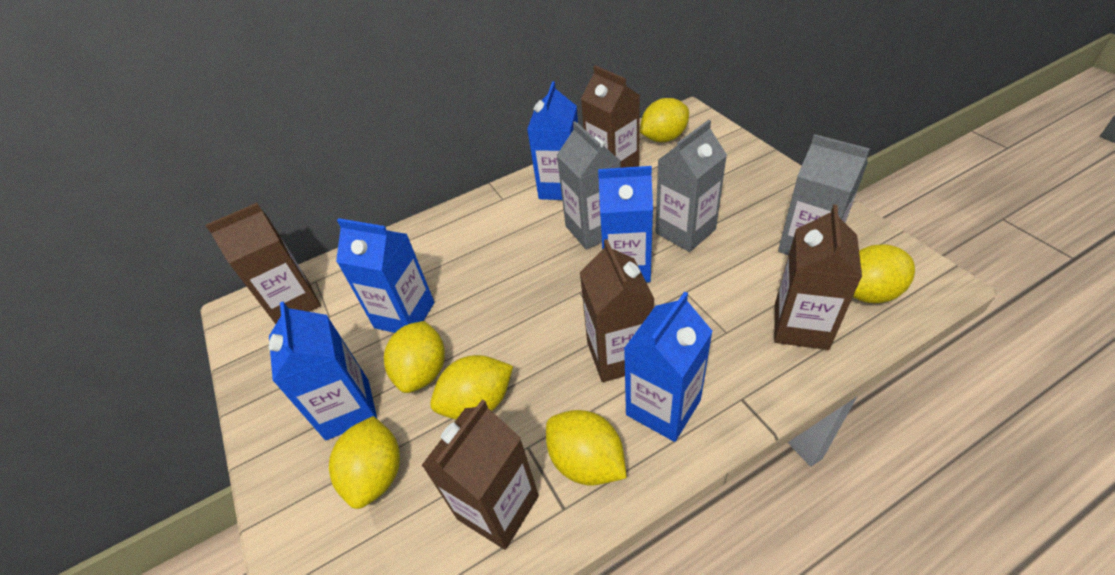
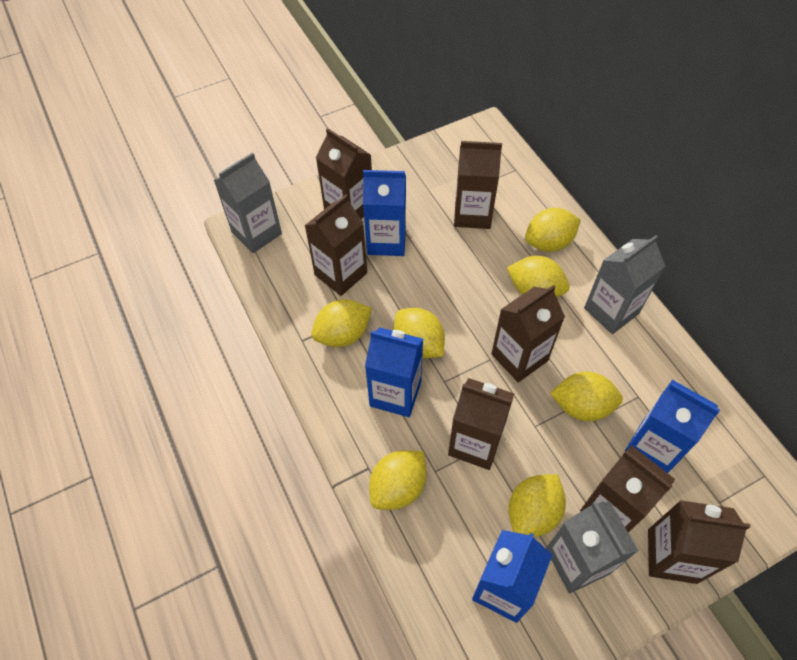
blue carton: 5 -> 4
brown carton: 5 -> 7
yellow lemon: 6 -> 7

